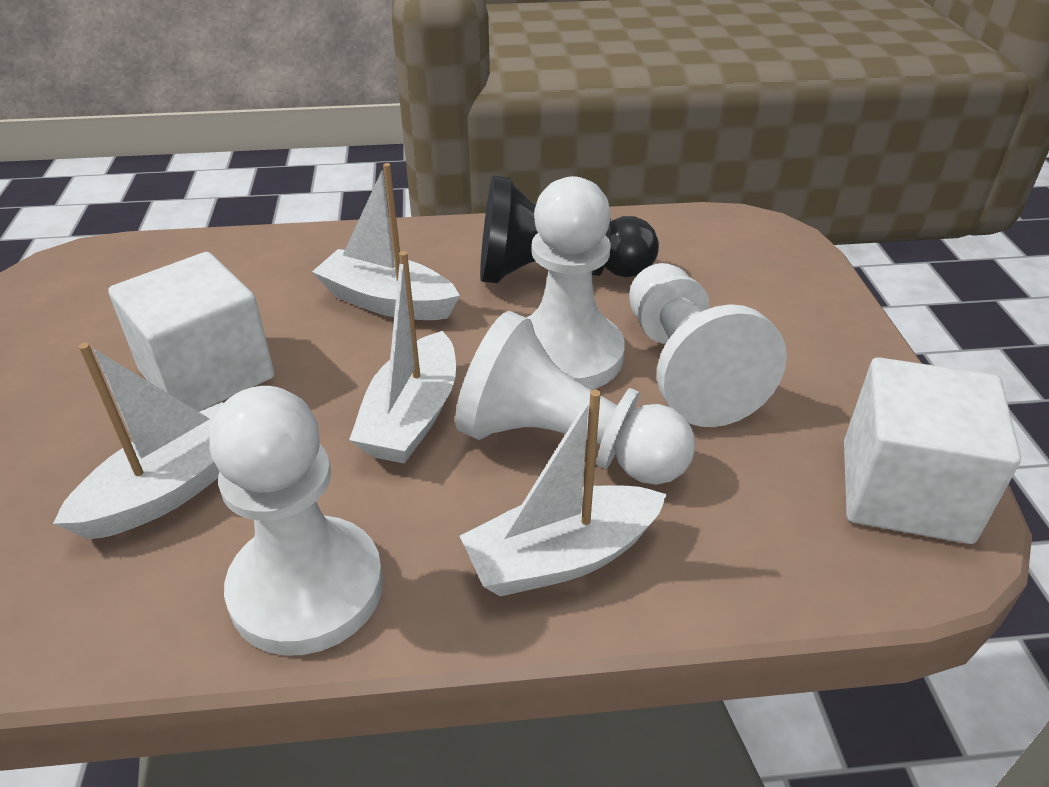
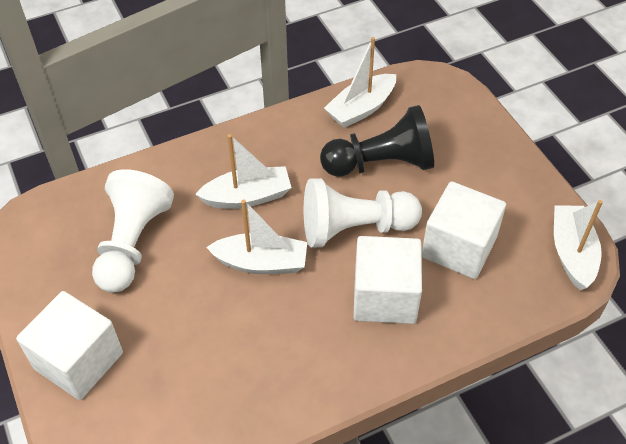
white cube: 2 -> 3
white pawn: 4 -> 2

